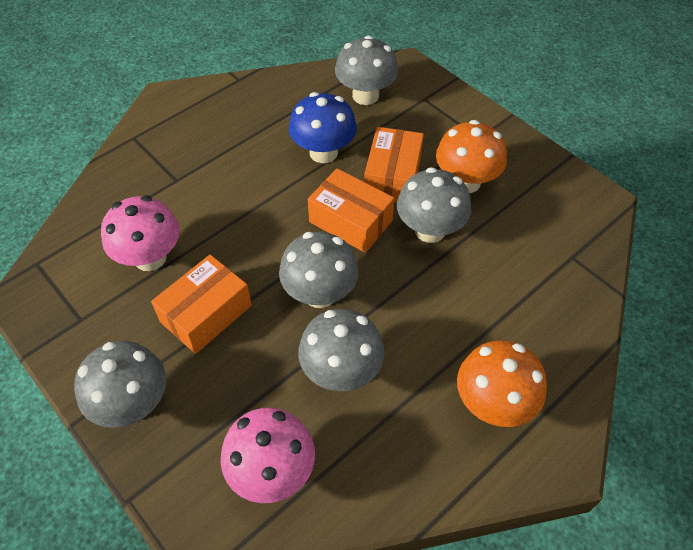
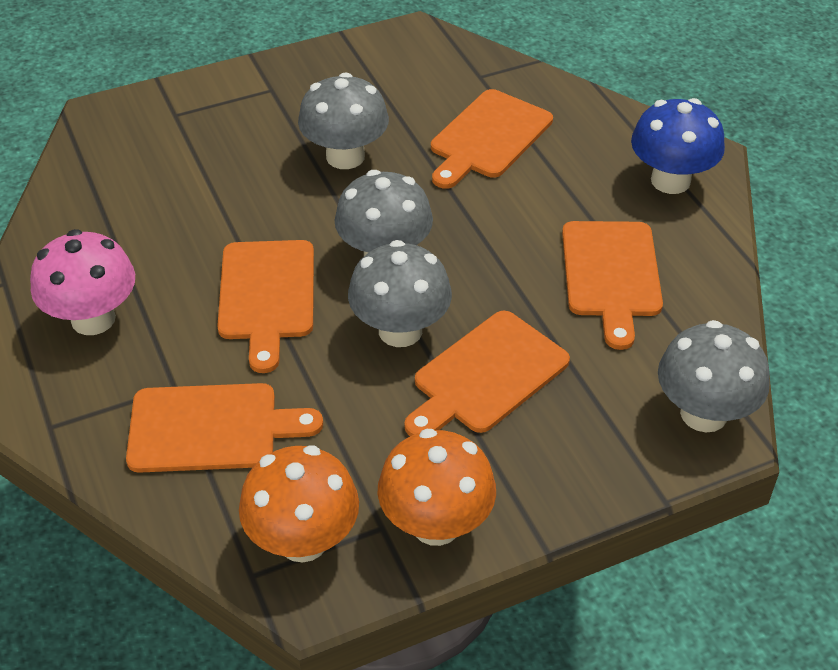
grey mushroom: 5 -> 4
orange box: 3 -> 0
orange cutting board: 0 -> 5
pink mushroom: 2 -> 1

